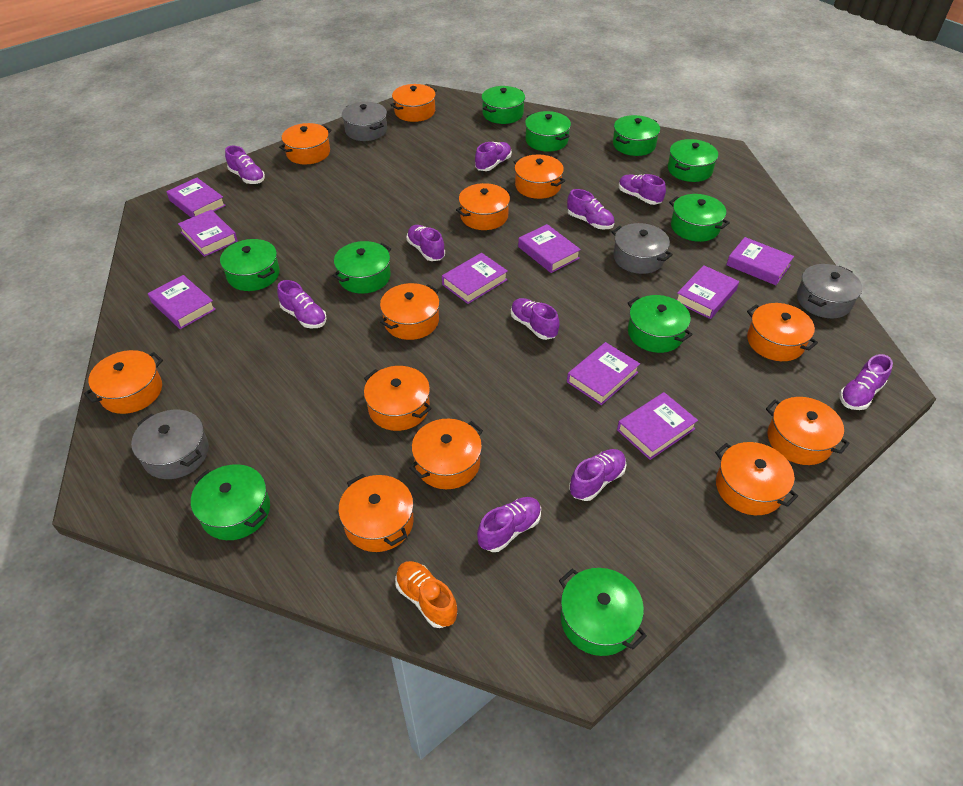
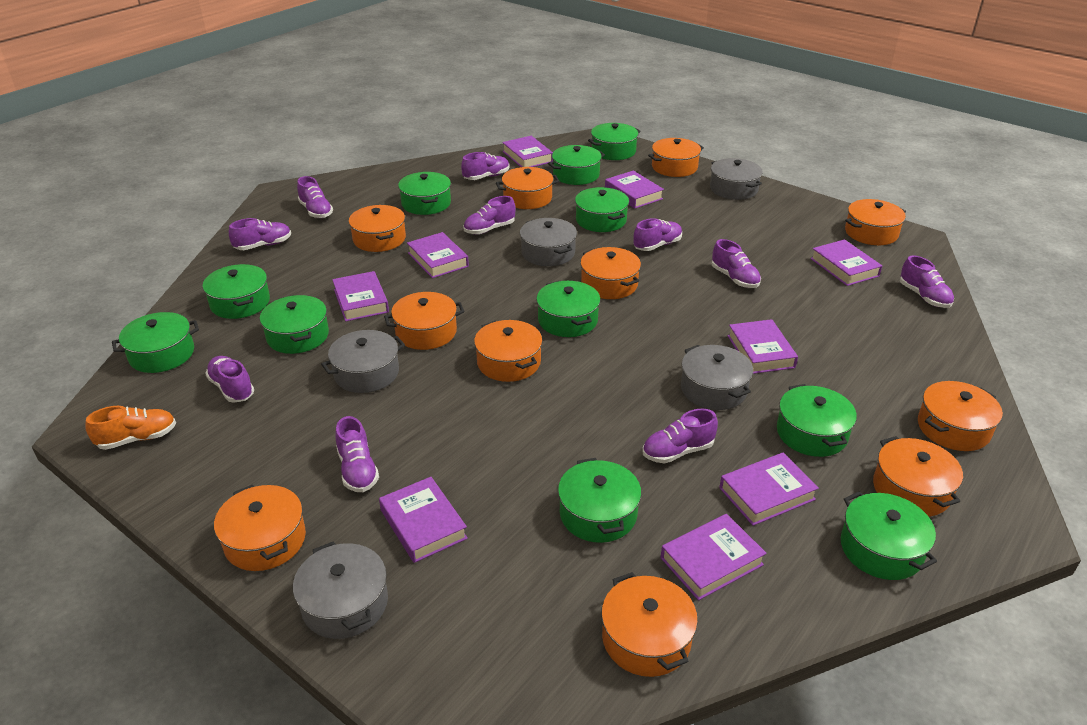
green pot: 10 -> 11
grey pot: 4 -> 5
orange pot: 12 -> 11

